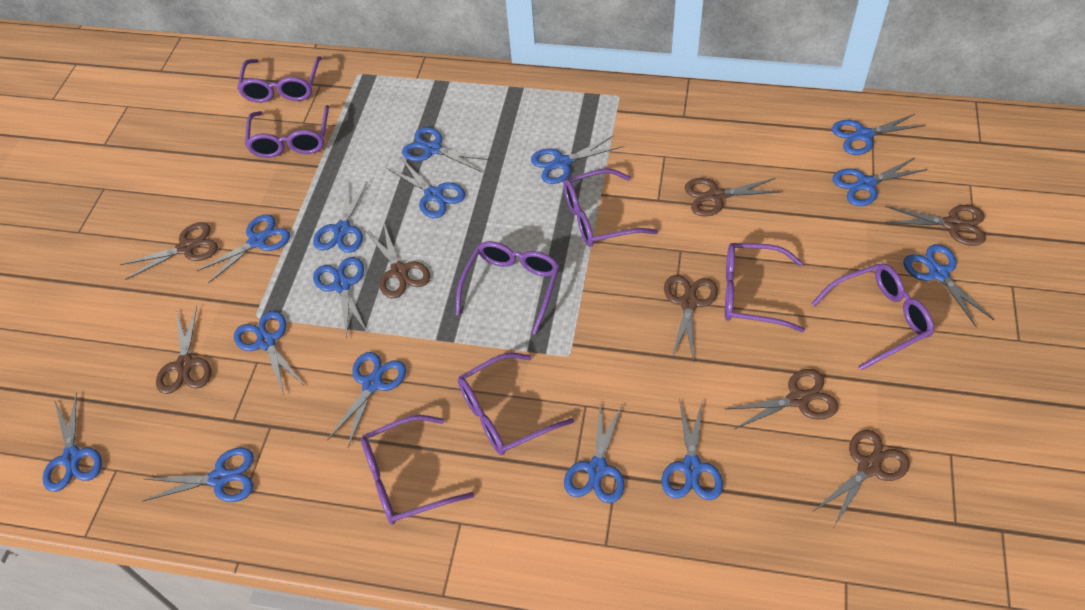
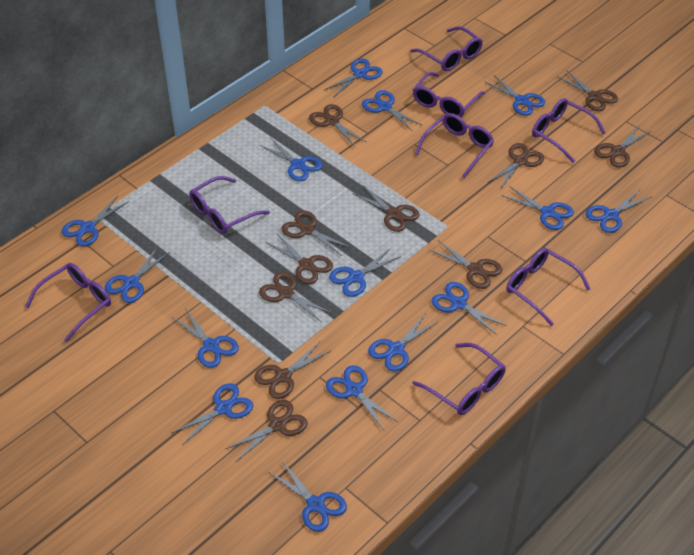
brown scissors: 8 -> 11

